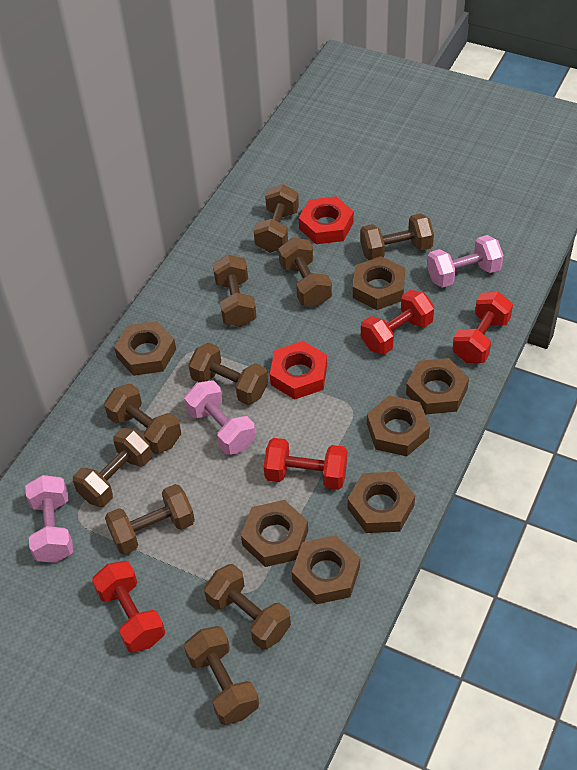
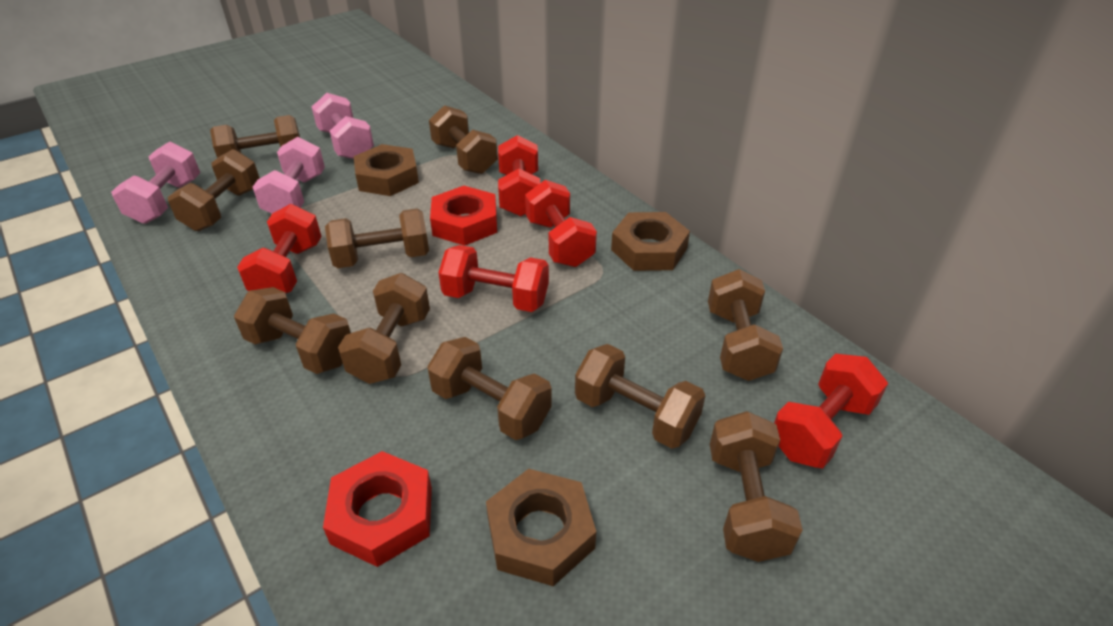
brown nut: 7 -> 3
red dumbbell: 4 -> 5

